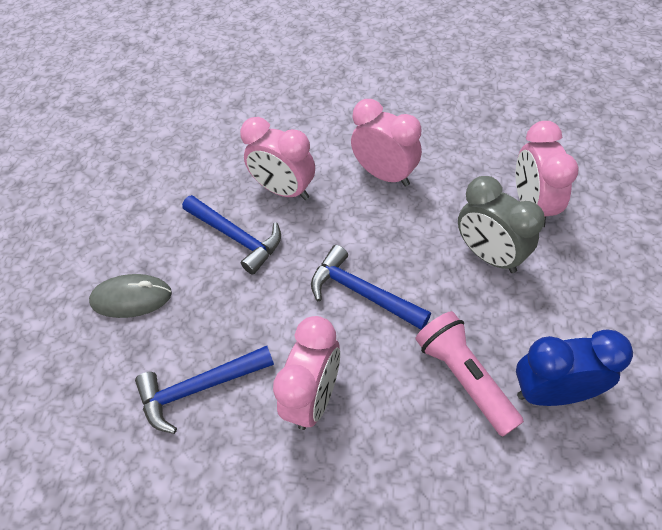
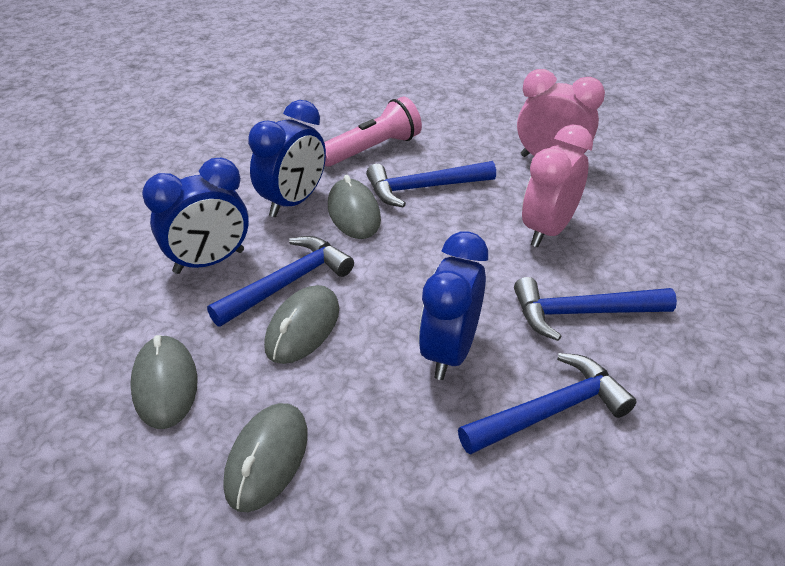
blue clock: 1 -> 3
blue hammer: 3 -> 4
grey clock: 1 -> 0
grey mouse: 1 -> 4
pink clock: 4 -> 2

